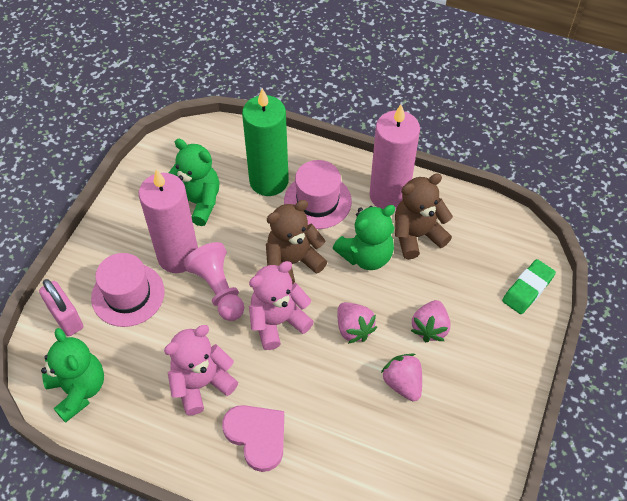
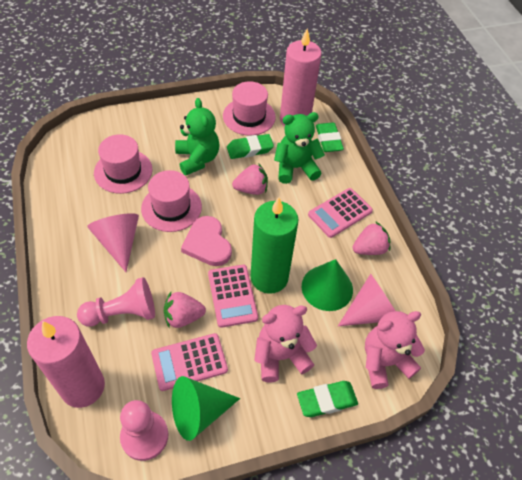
brown teddy bear: 2 -> 0
green cone: 0 -> 2
green eraser: 1 -> 3
green teddy bear: 3 -> 2
pink calculator: 0 -> 3
pink cone: 0 -> 2
pink hat: 2 -> 3
pink padlock: 1 -> 0
pink pawn: 1 -> 2

